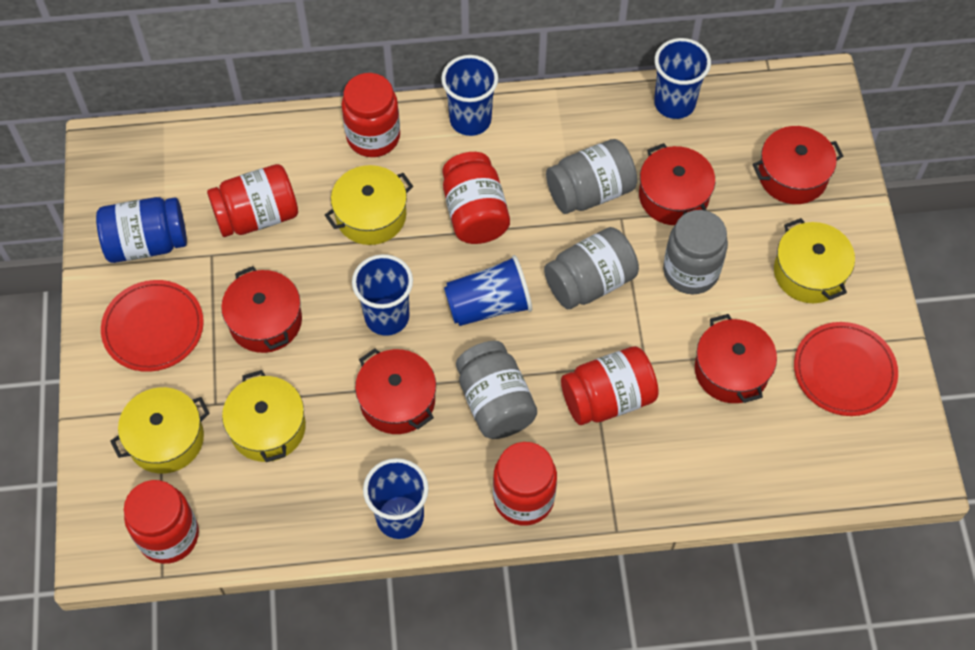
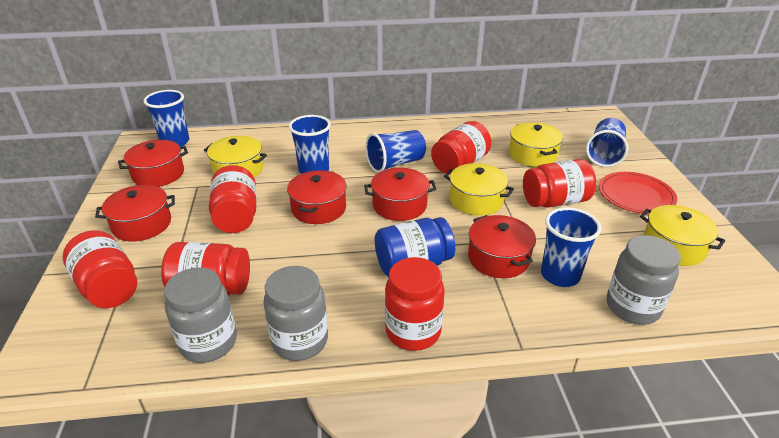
grey jar: 4 -> 3
red plate: 2 -> 1

